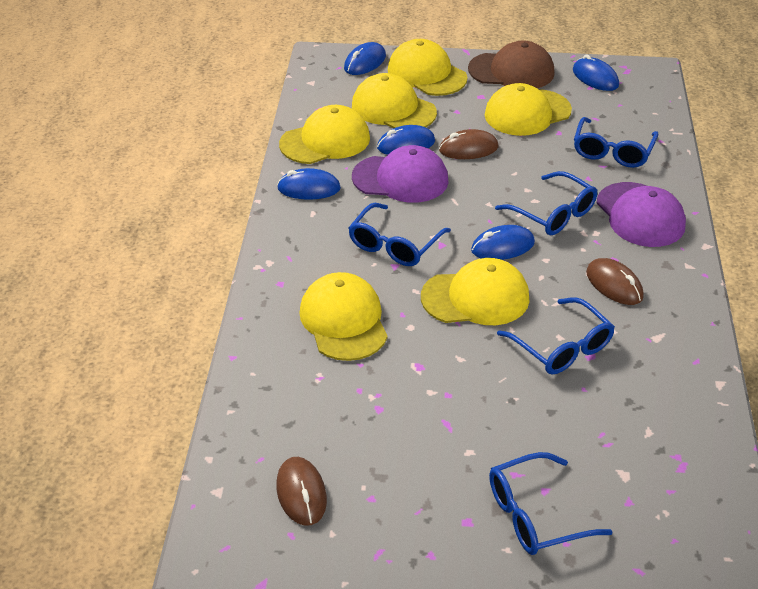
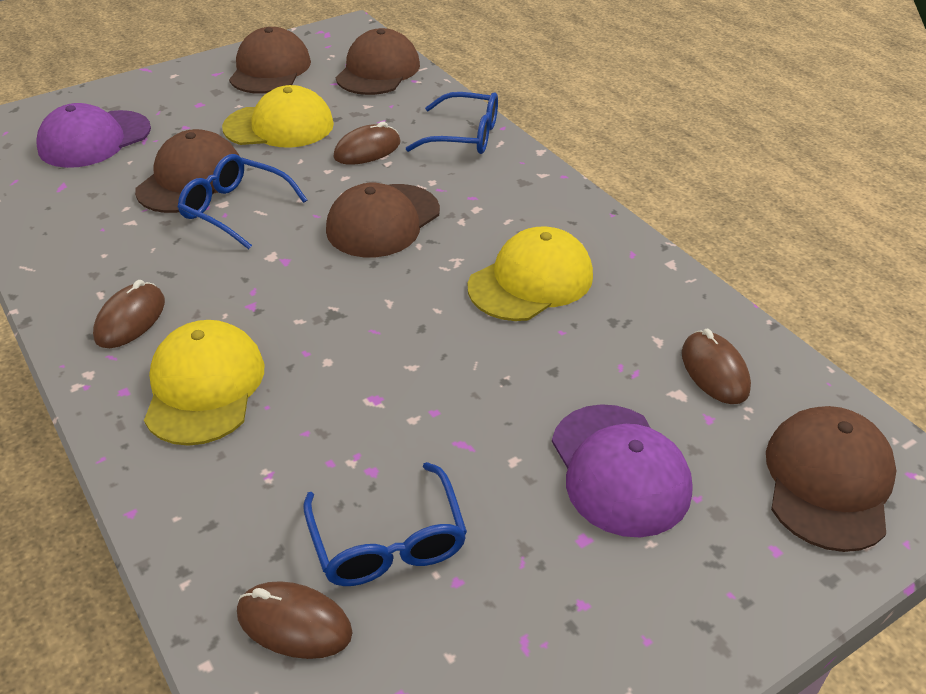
blue glasses: 5 -> 3
blue mouse: 5 -> 0
brown cap: 1 -> 5
brown mouse: 3 -> 4
yellow cap: 6 -> 3

